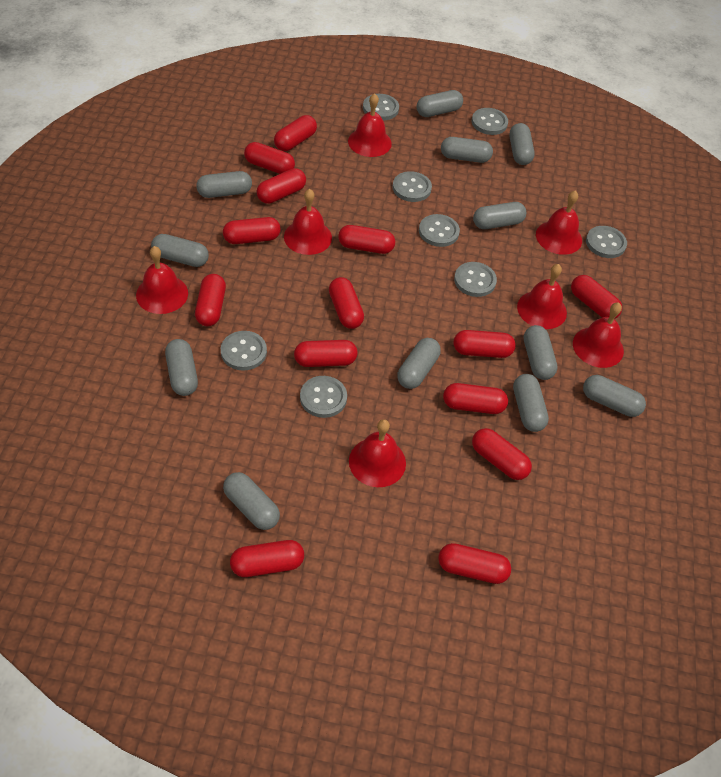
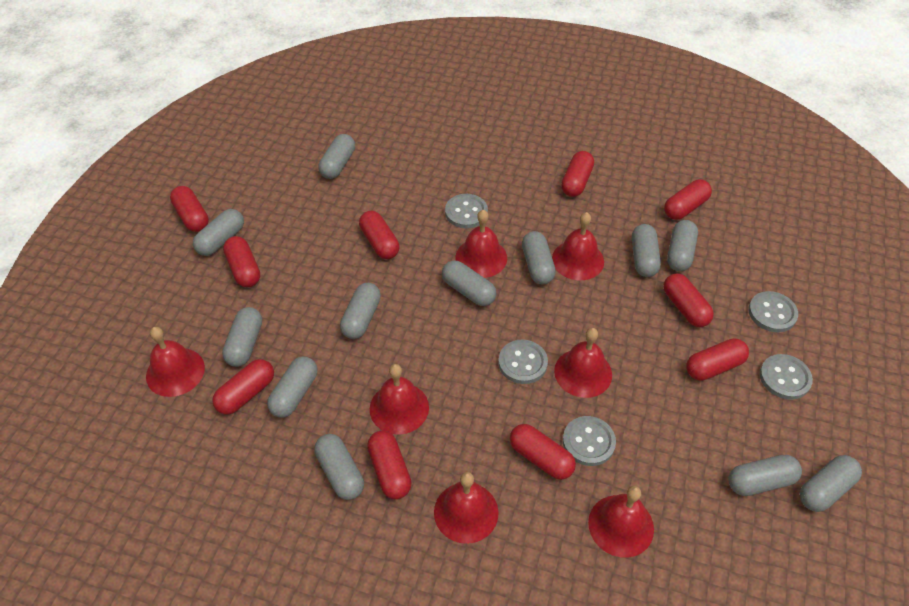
grey button: 8 -> 5
red capsule: 14 -> 10

